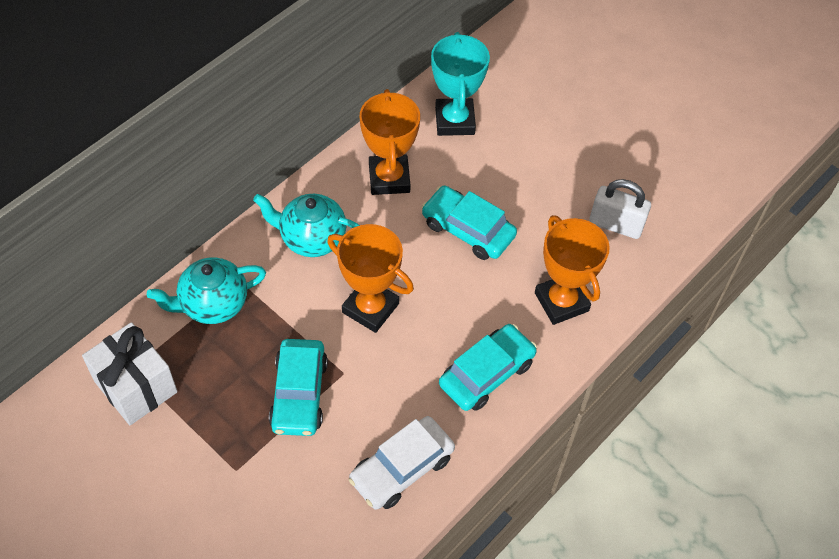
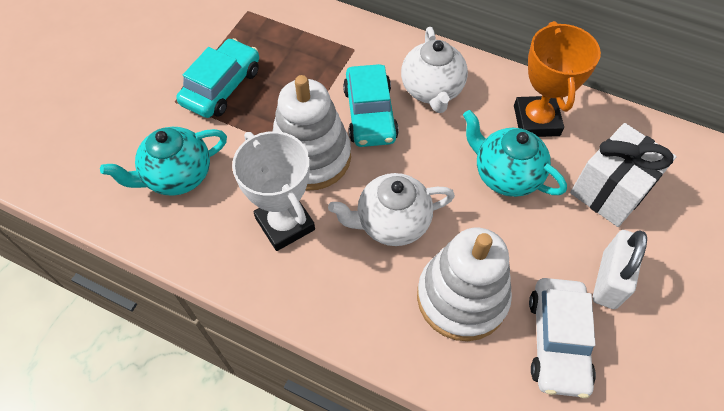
orange trophy: 3 -> 1
turquoise car: 3 -> 2
turquoise trophy: 1 -> 0
white stacking toy: 0 -> 2
white teapot: 0 -> 2
white trophy: 0 -> 1

